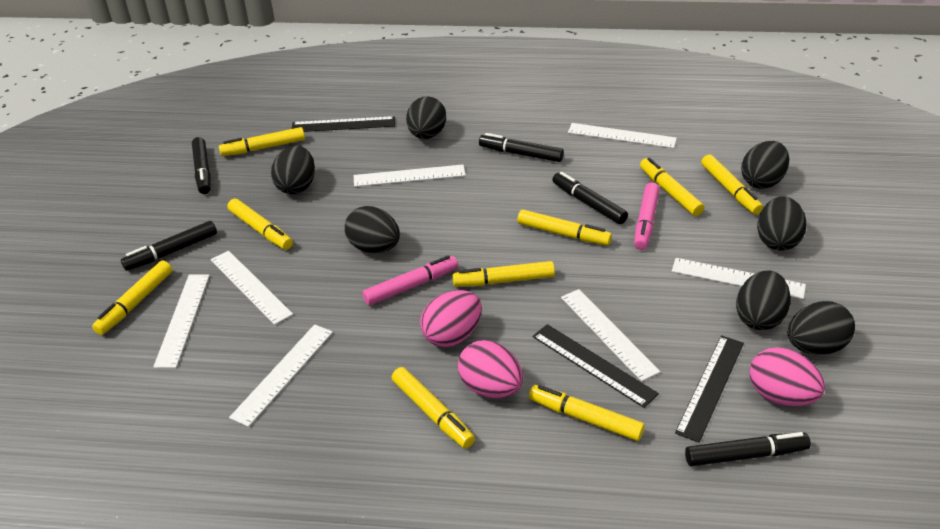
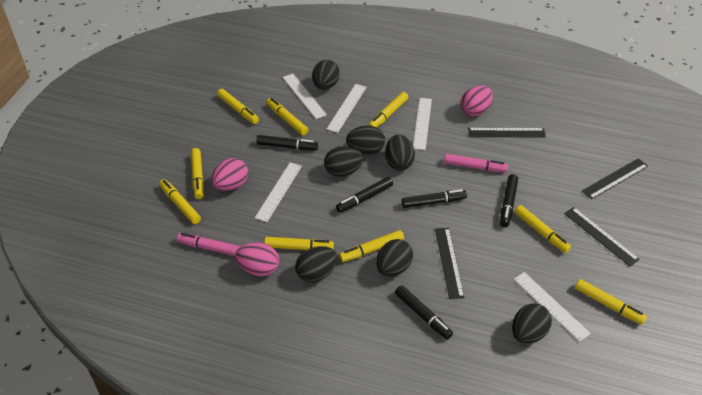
black ruler: 3 -> 4
white ruler: 7 -> 5

